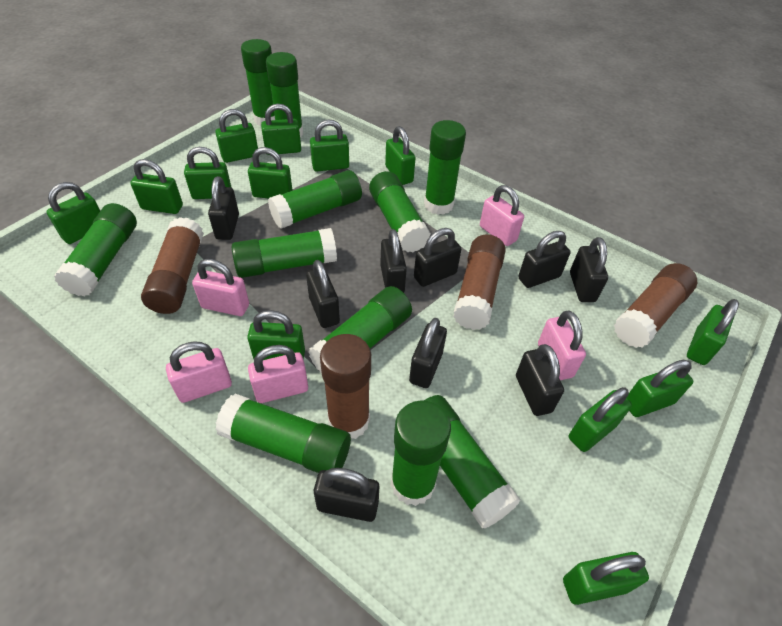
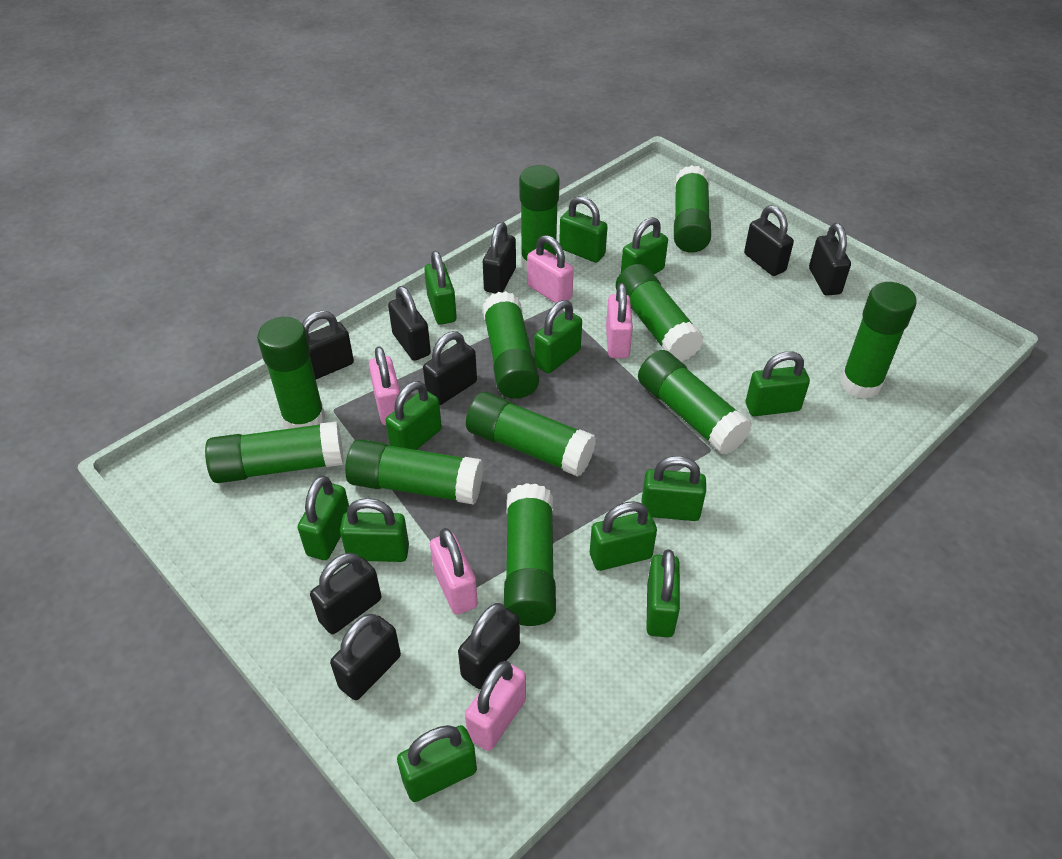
brown glue stick: 4 -> 0
green padlock: 13 -> 12

